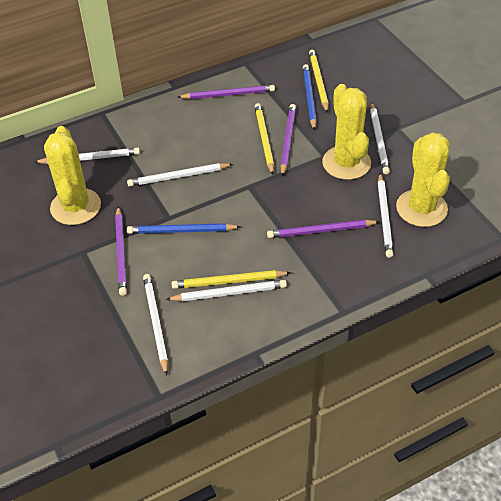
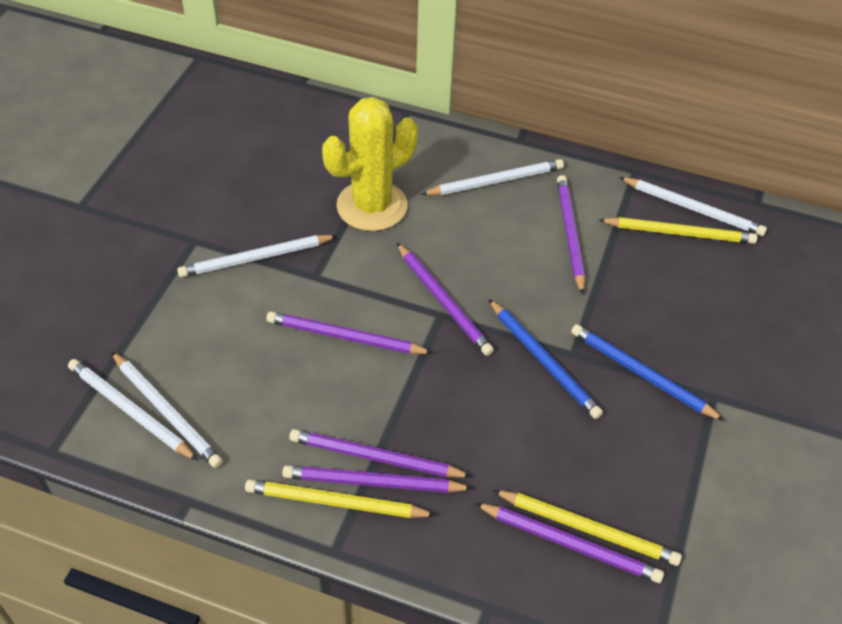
purple pencil: 4 -> 6
white pencil: 6 -> 5
yellow cactus: 3 -> 1

